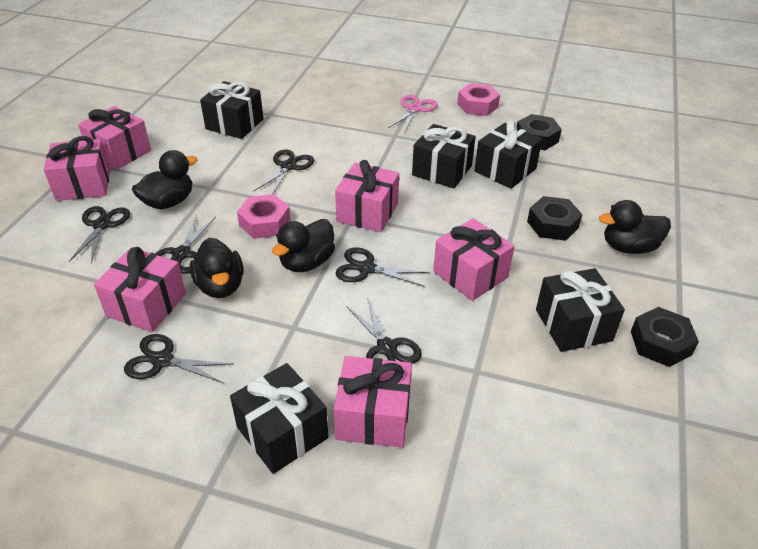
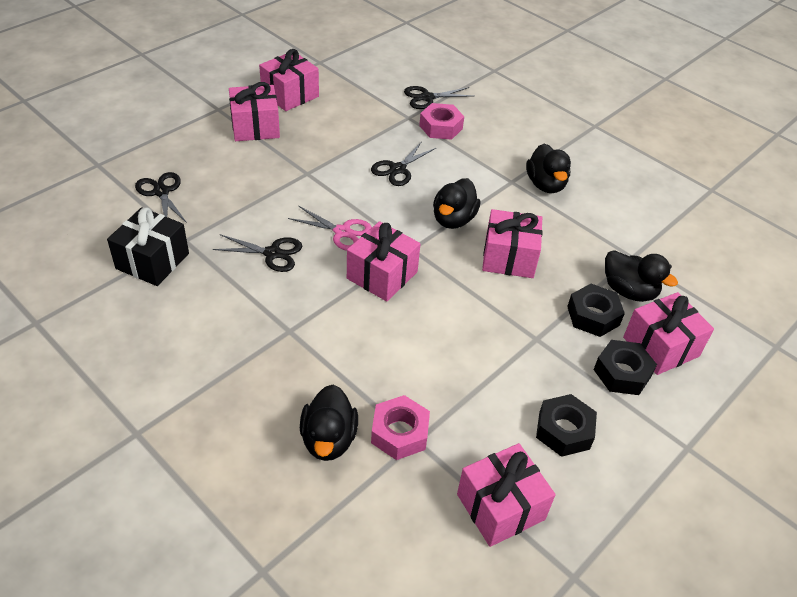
black gift: 5 -> 1
black scissors: 6 -> 4

